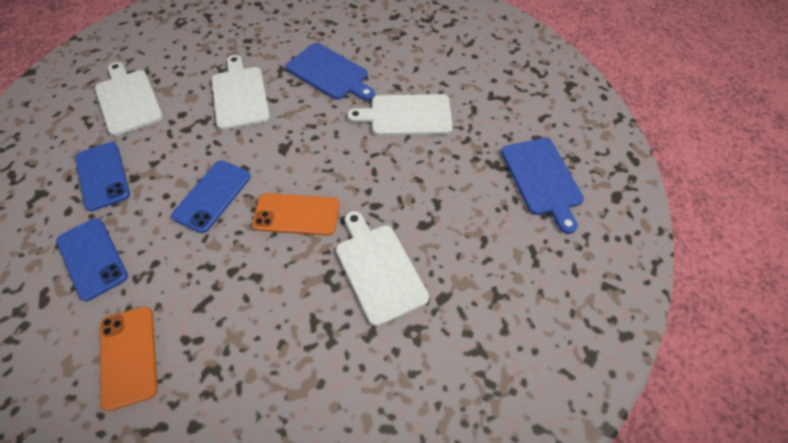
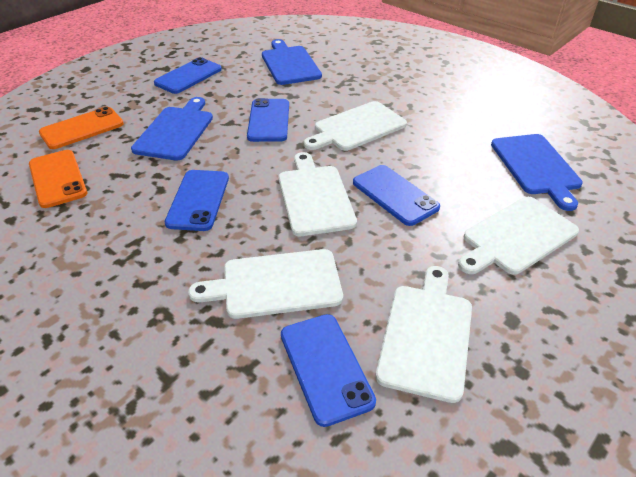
blue cutting board: 2 -> 3
blue phone: 3 -> 5
white cutting board: 4 -> 5

